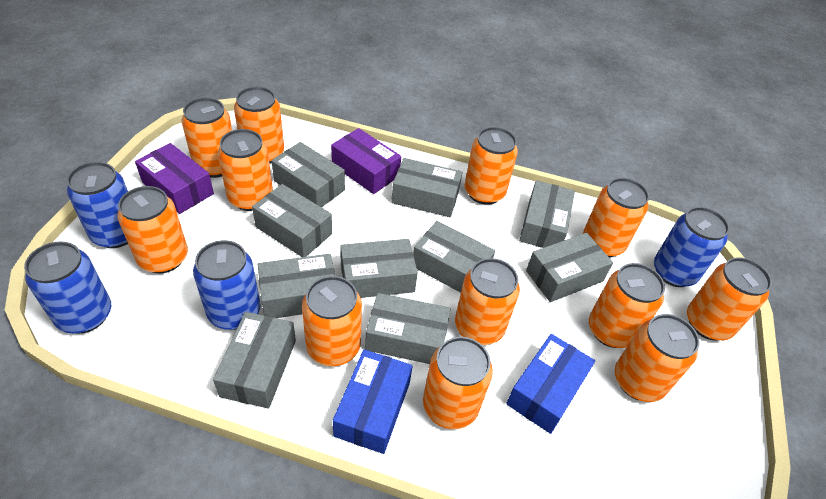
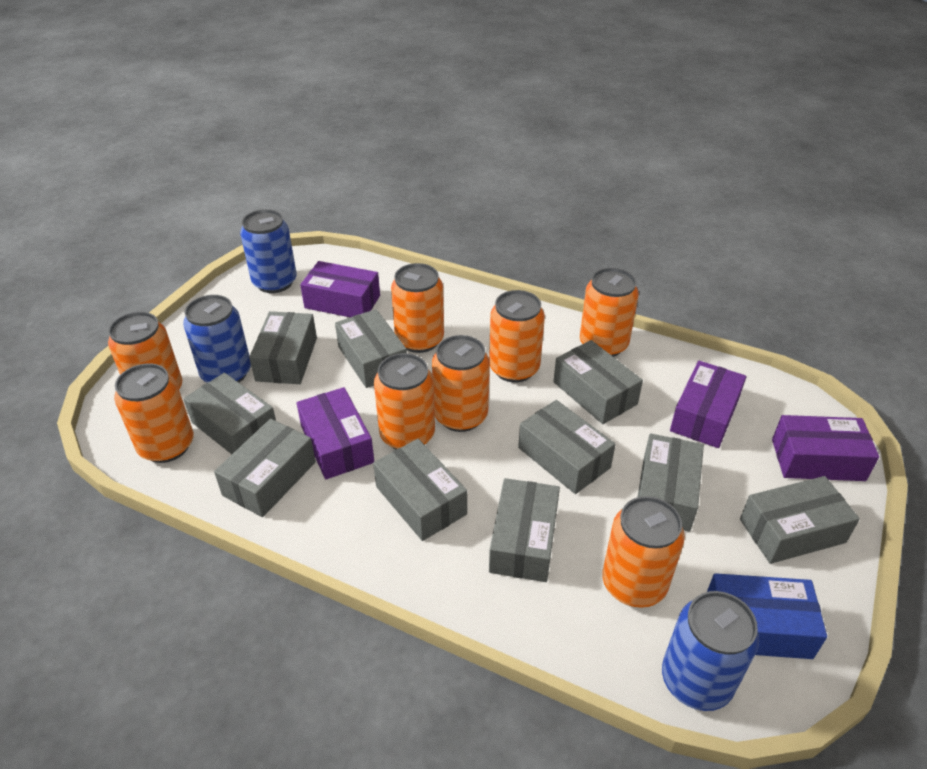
blue box: 2 -> 1
blue can: 4 -> 3
orange can: 12 -> 8
purple box: 2 -> 4

